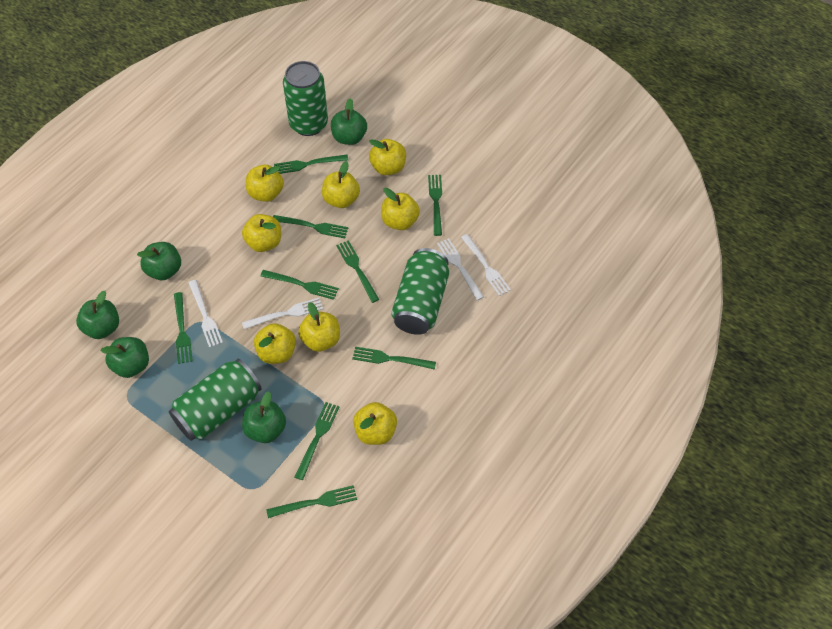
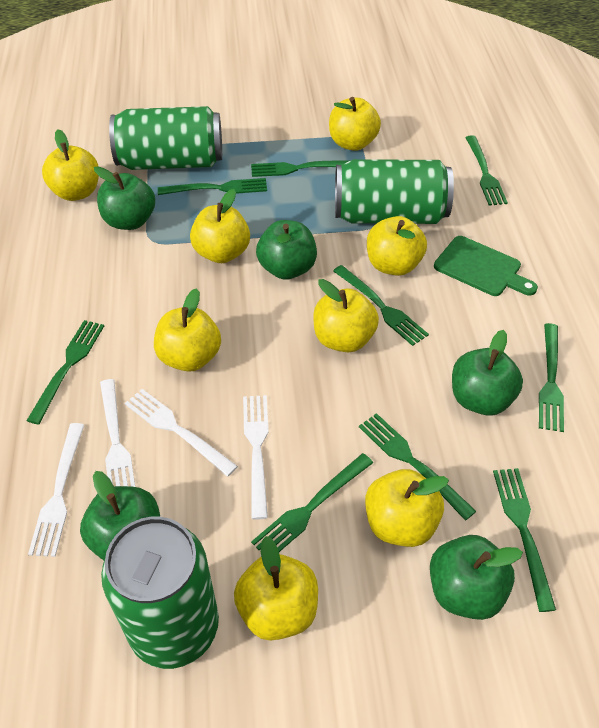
green cutting board: 0 -> 1

